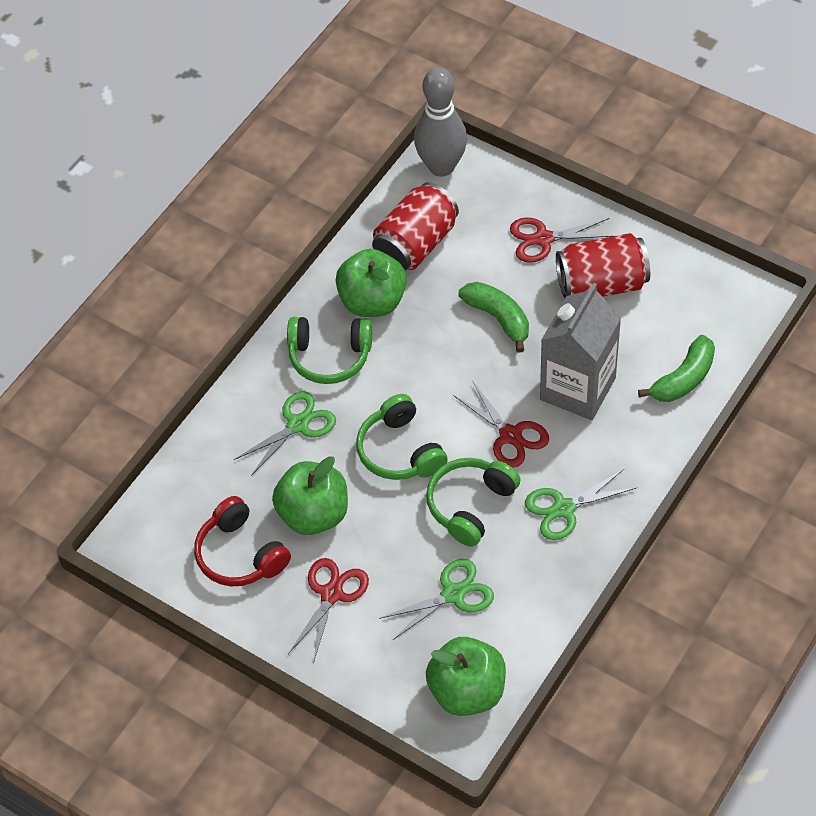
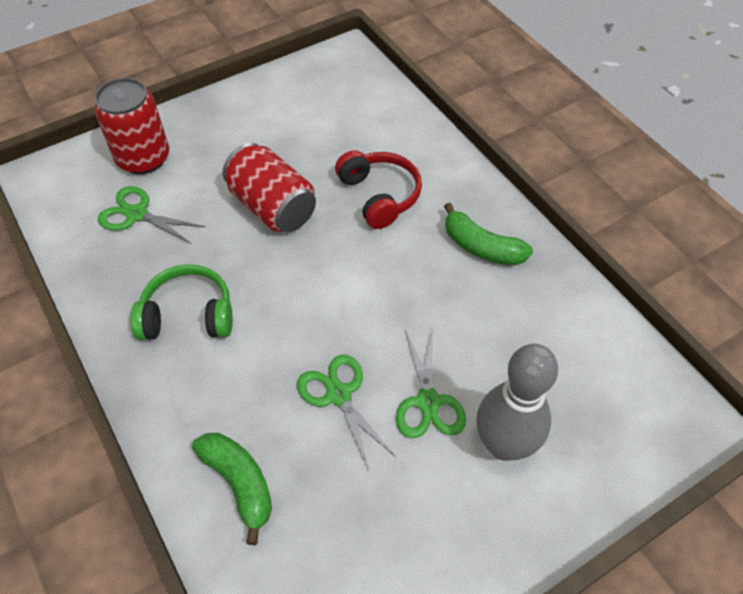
green apple: 3 -> 0
green headphones: 3 -> 1
grey carton: 1 -> 0
red scissors: 3 -> 0

